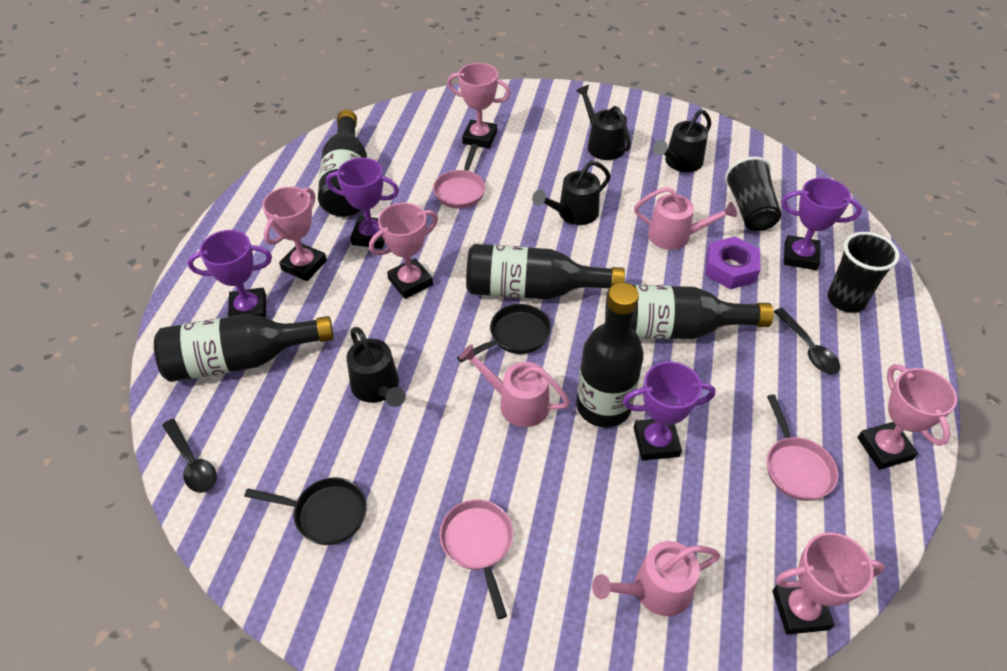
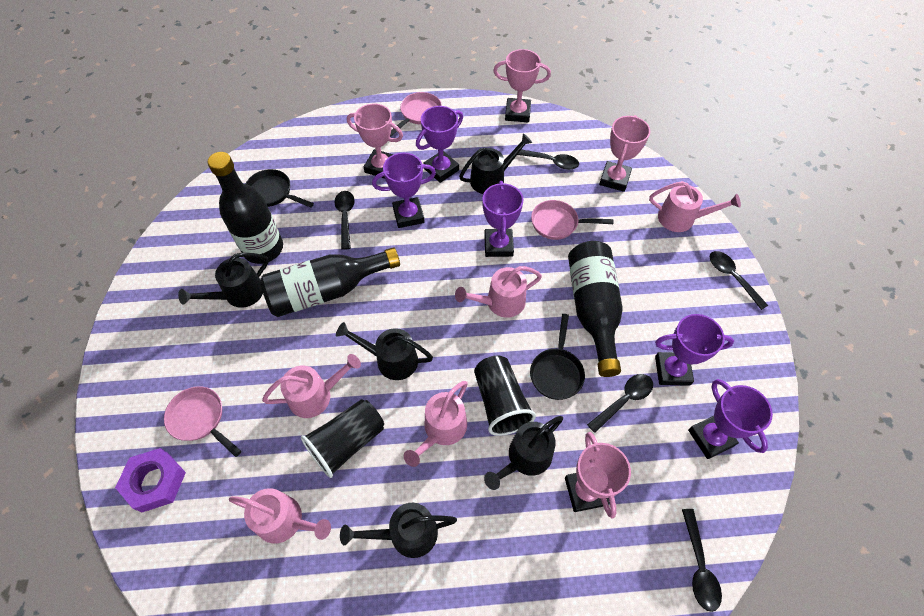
black bottle: 5 -> 3
black spoon: 2 -> 5
black watering can: 4 -> 5
pink trophy: 5 -> 4
pink watering can: 3 -> 5
purple trophy: 4 -> 5

